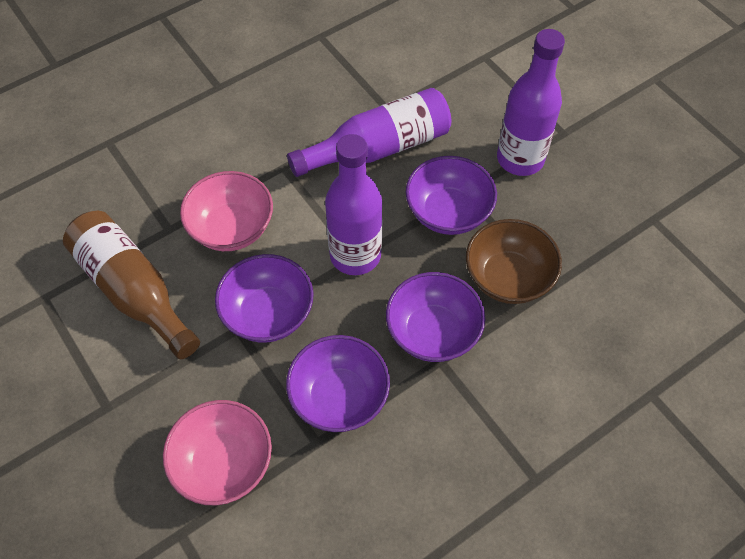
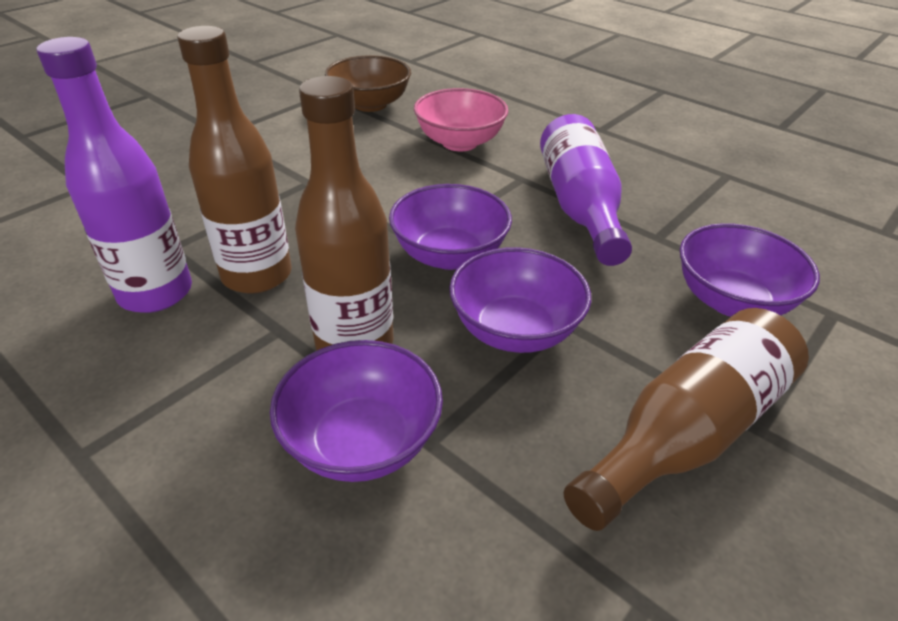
brown bottle: 1 -> 3
pink bowl: 2 -> 1
purple bottle: 3 -> 2

